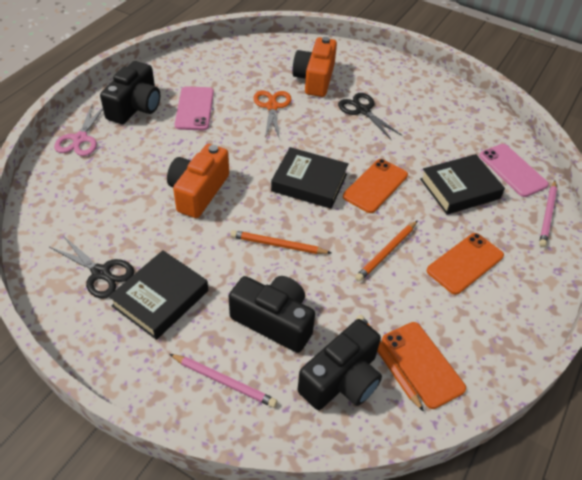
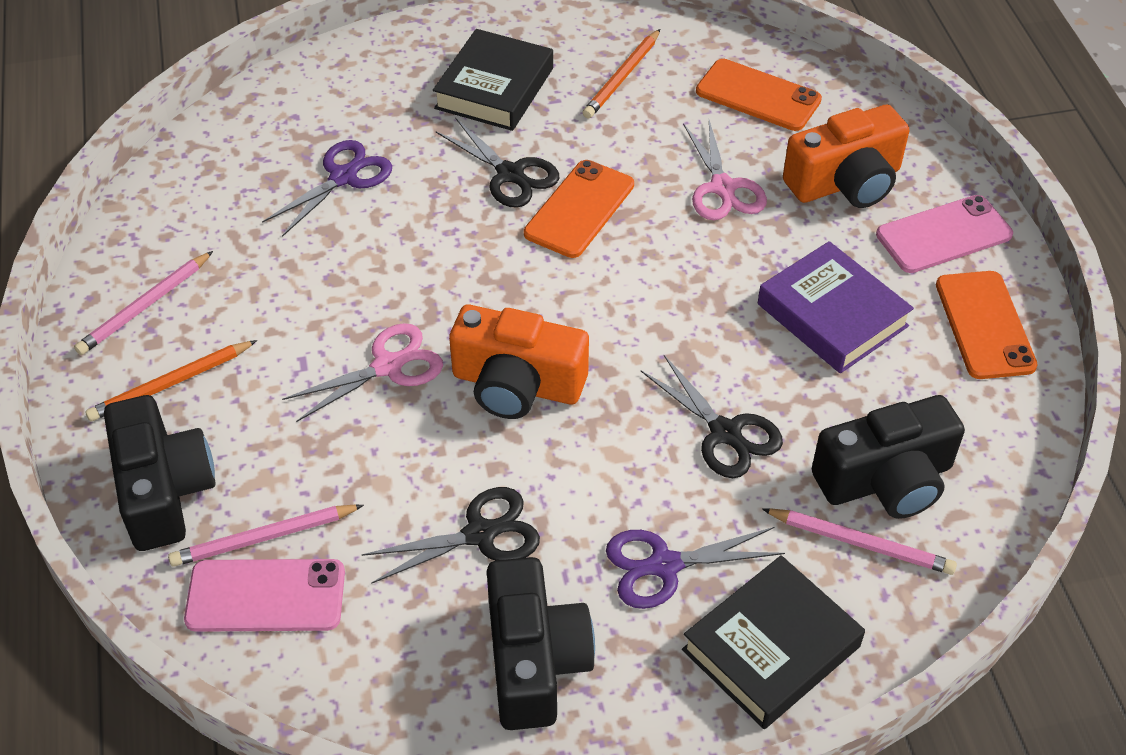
black book: 3 -> 2
black scissors: 2 -> 3
orange pencil: 3 -> 2
orange scissors: 1 -> 0
pink pencil: 2 -> 3
pink scissors: 1 -> 2
purple book: 0 -> 1
purple scissors: 0 -> 2

